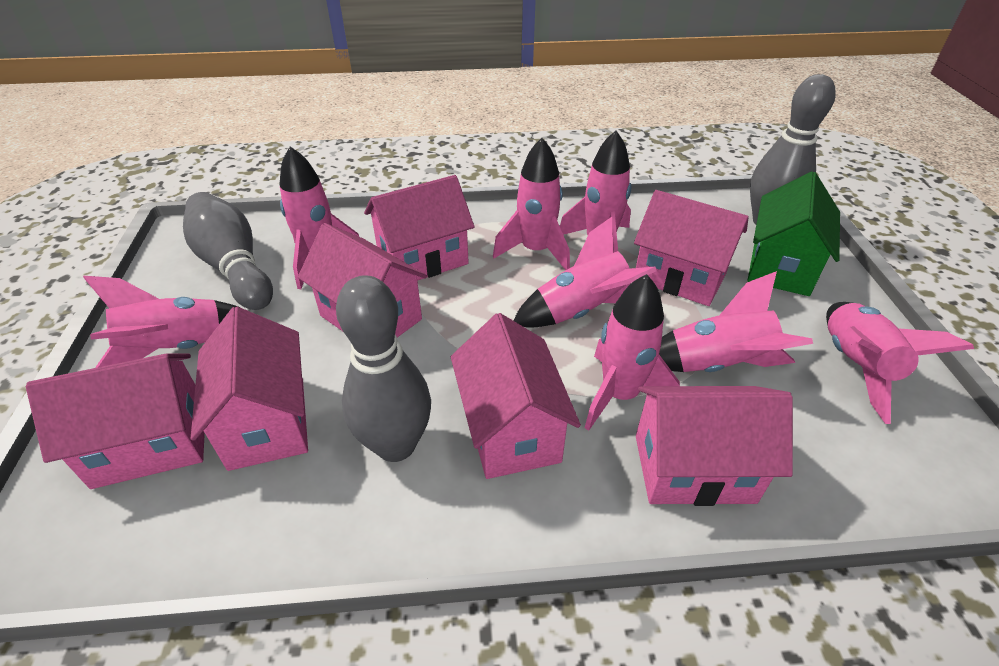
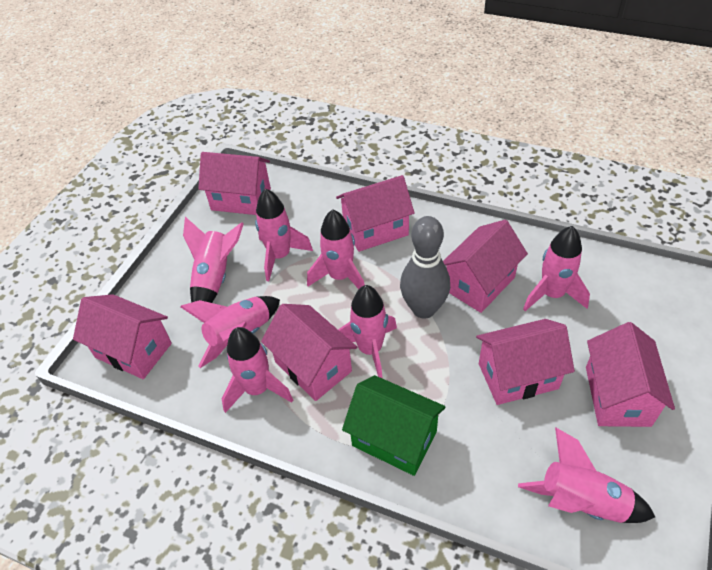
grey bowling pin: 3 -> 1

